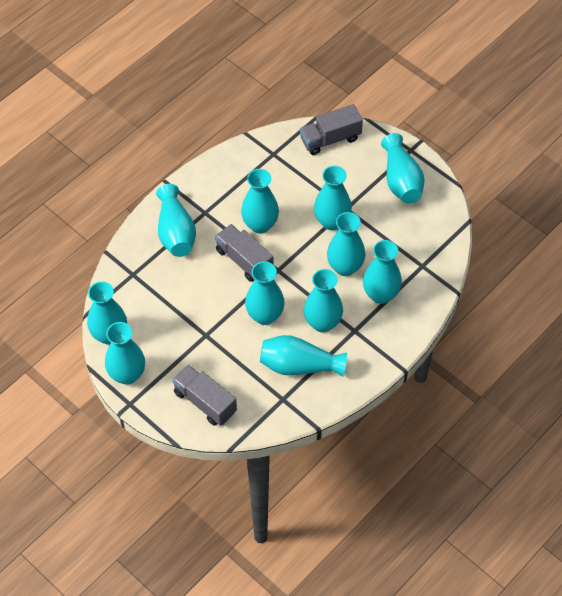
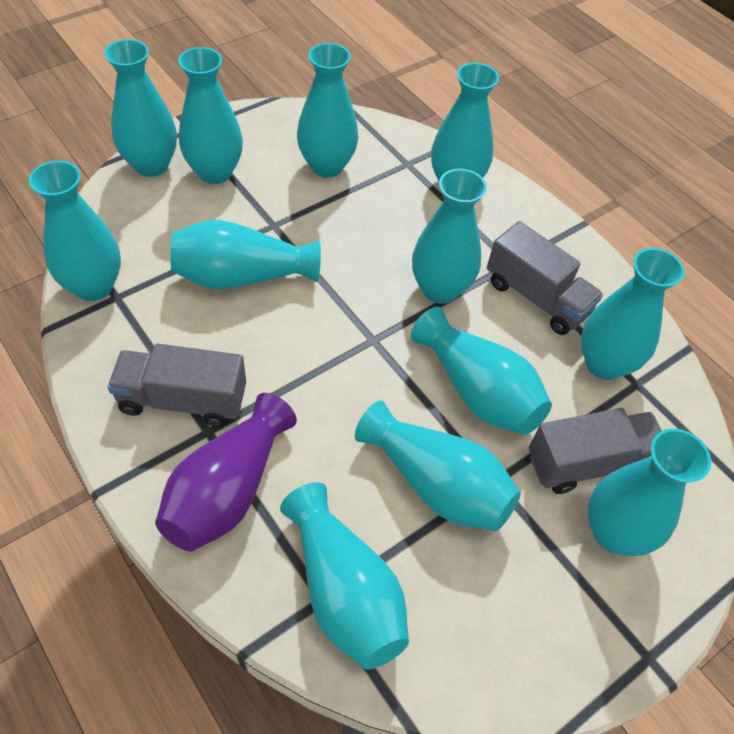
purple vase: 0 -> 1
turquoise vase: 11 -> 12

